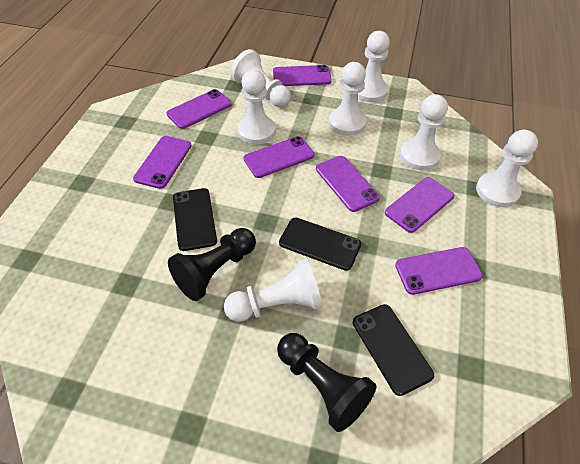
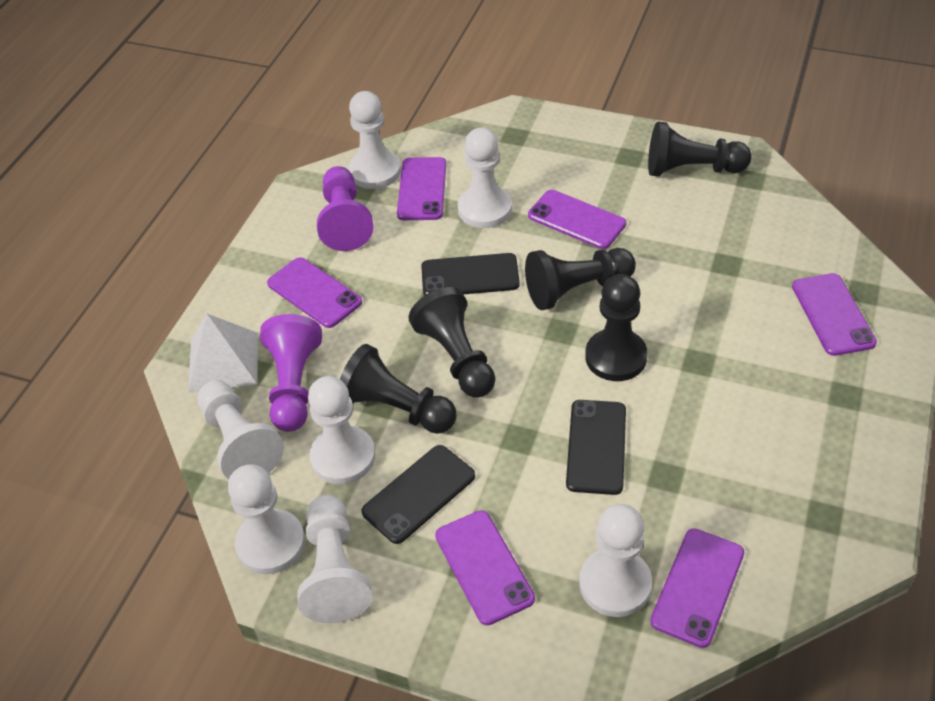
black pawn: 2 -> 5
purple pawn: 0 -> 2
purple phone: 7 -> 6
white pyramid: 0 -> 1

